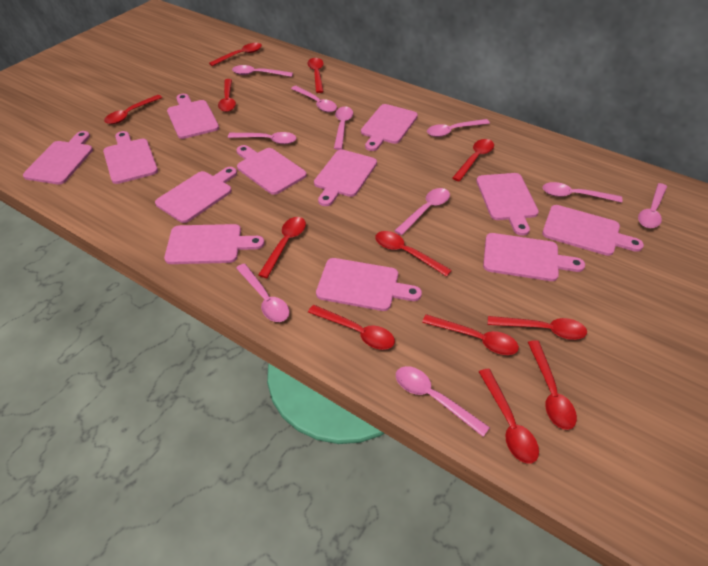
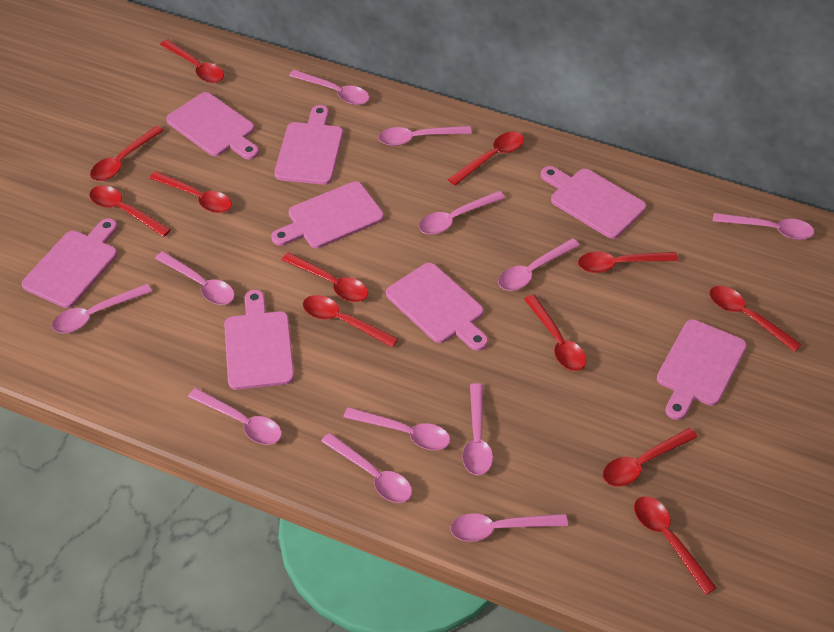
pink cutting board: 12 -> 8
pink spoon: 10 -> 12

